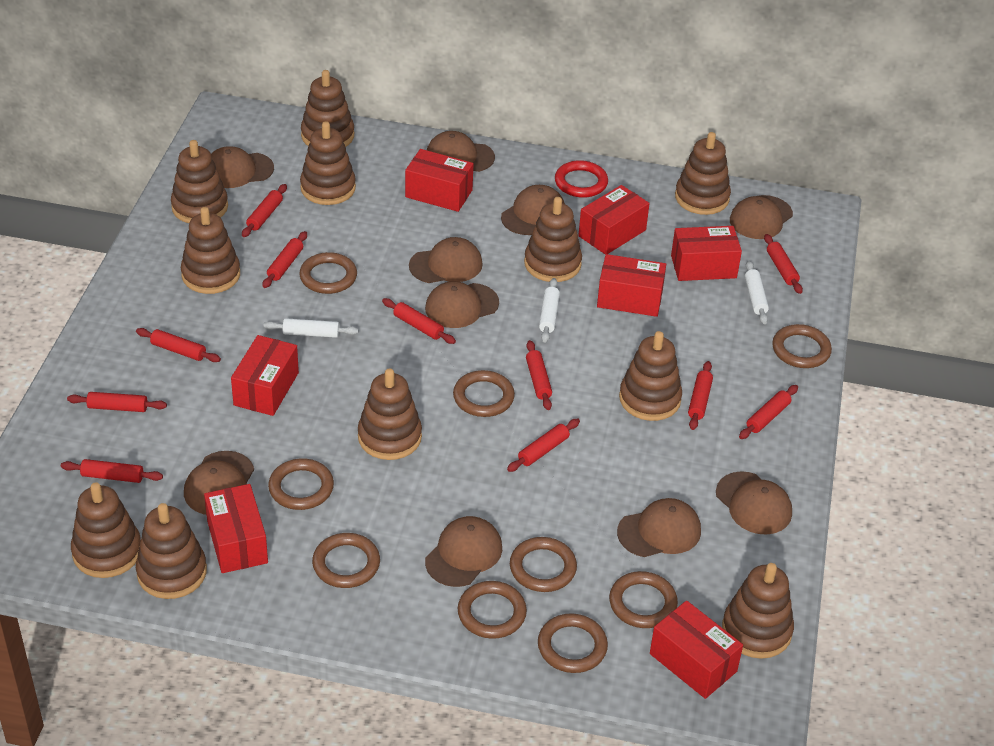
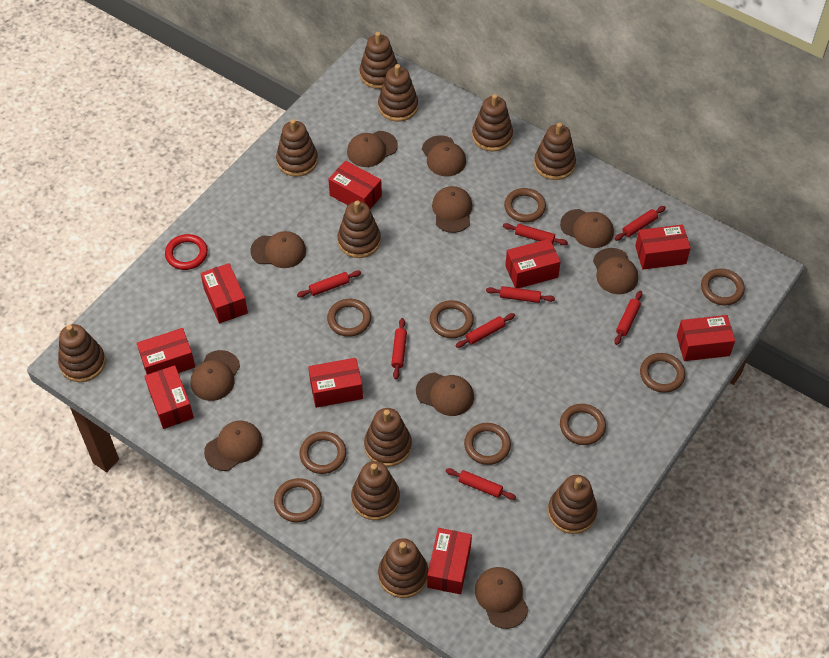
red box: 7 -> 9
red rolling pin: 11 -> 8
white rolling pin: 3 -> 0

